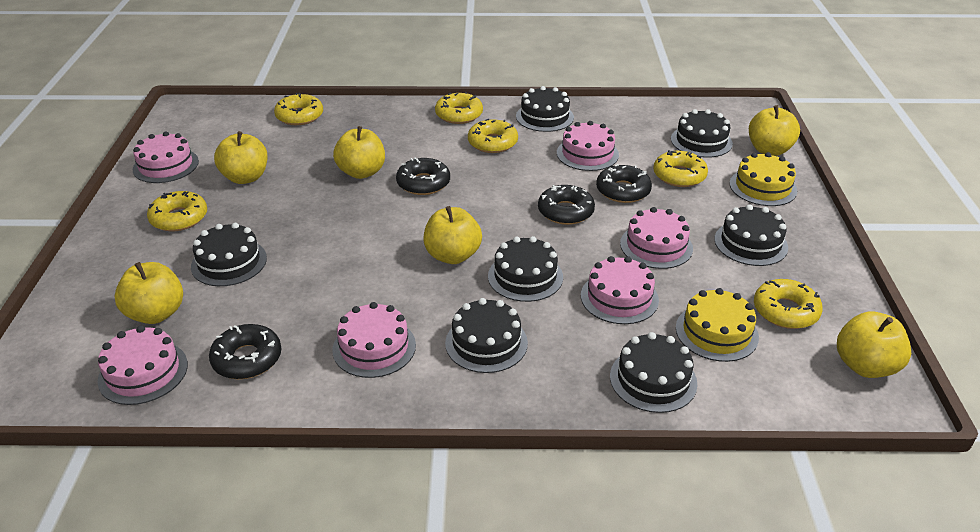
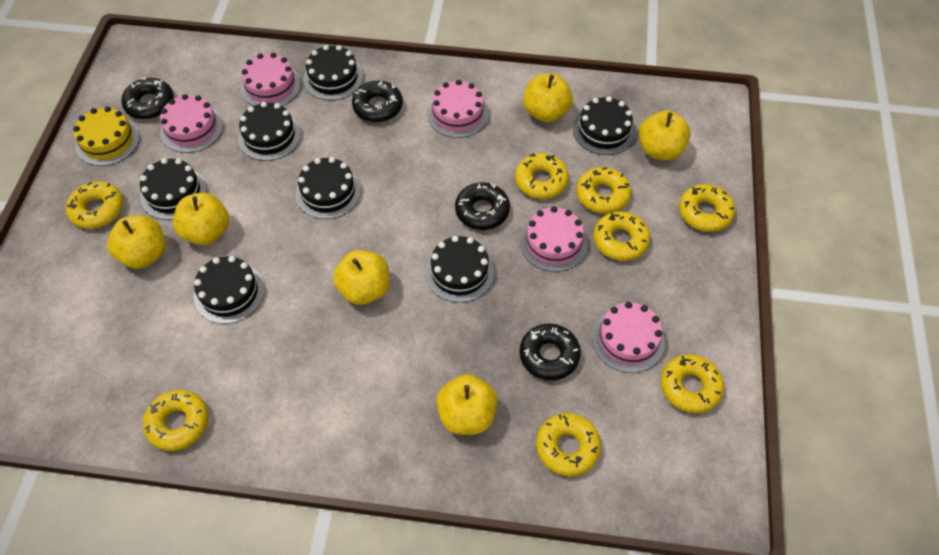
pink cake: 6 -> 5
yellow cake: 2 -> 1
yellow donut: 6 -> 8

